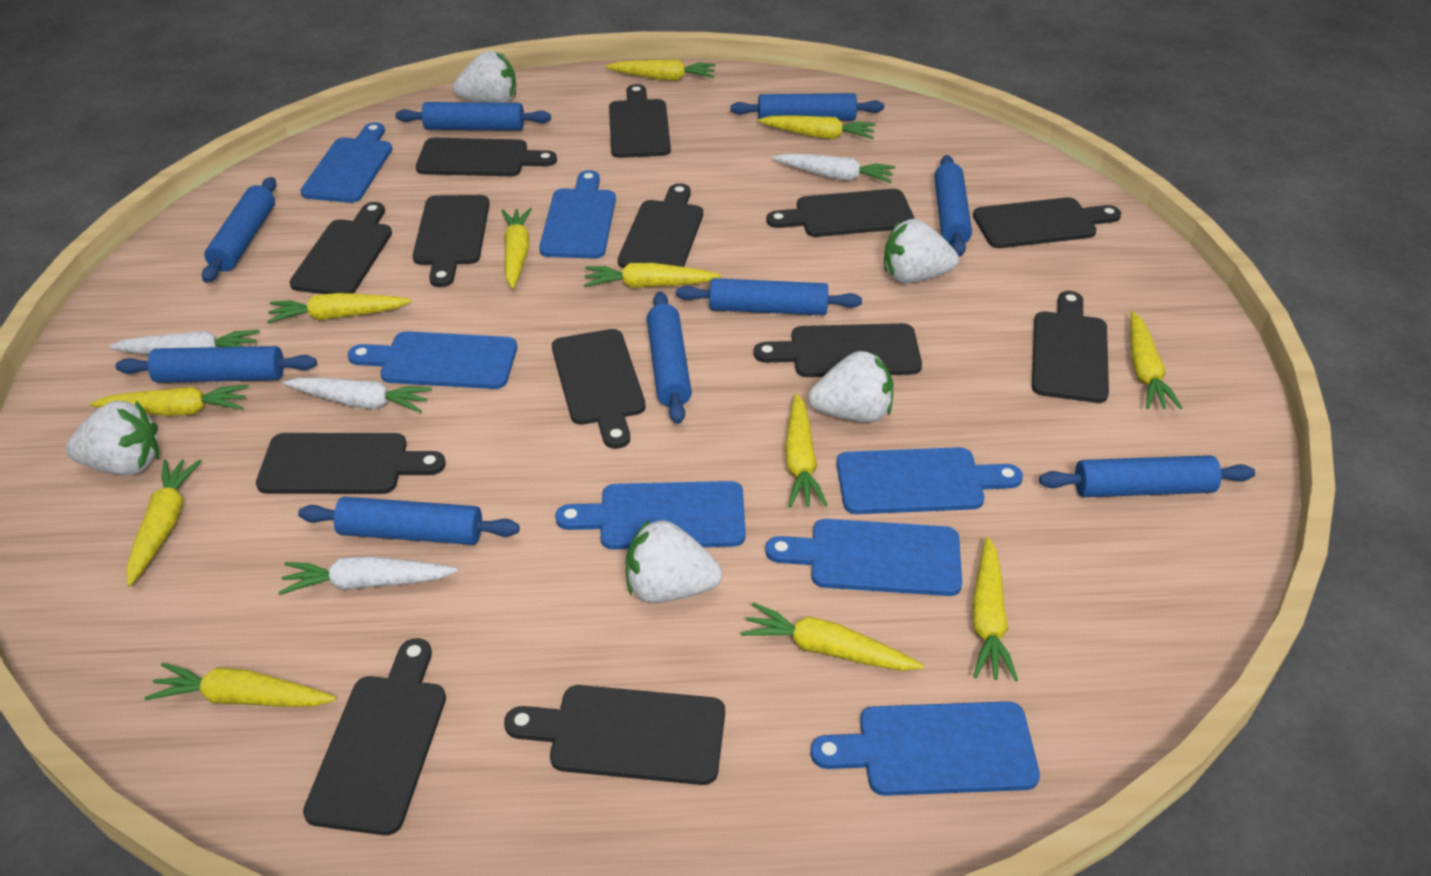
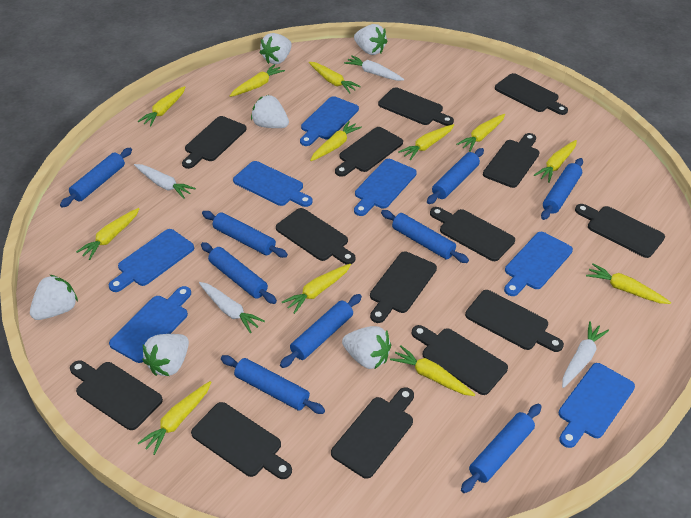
black cutting board: 13 -> 14
white strawberry: 5 -> 6

